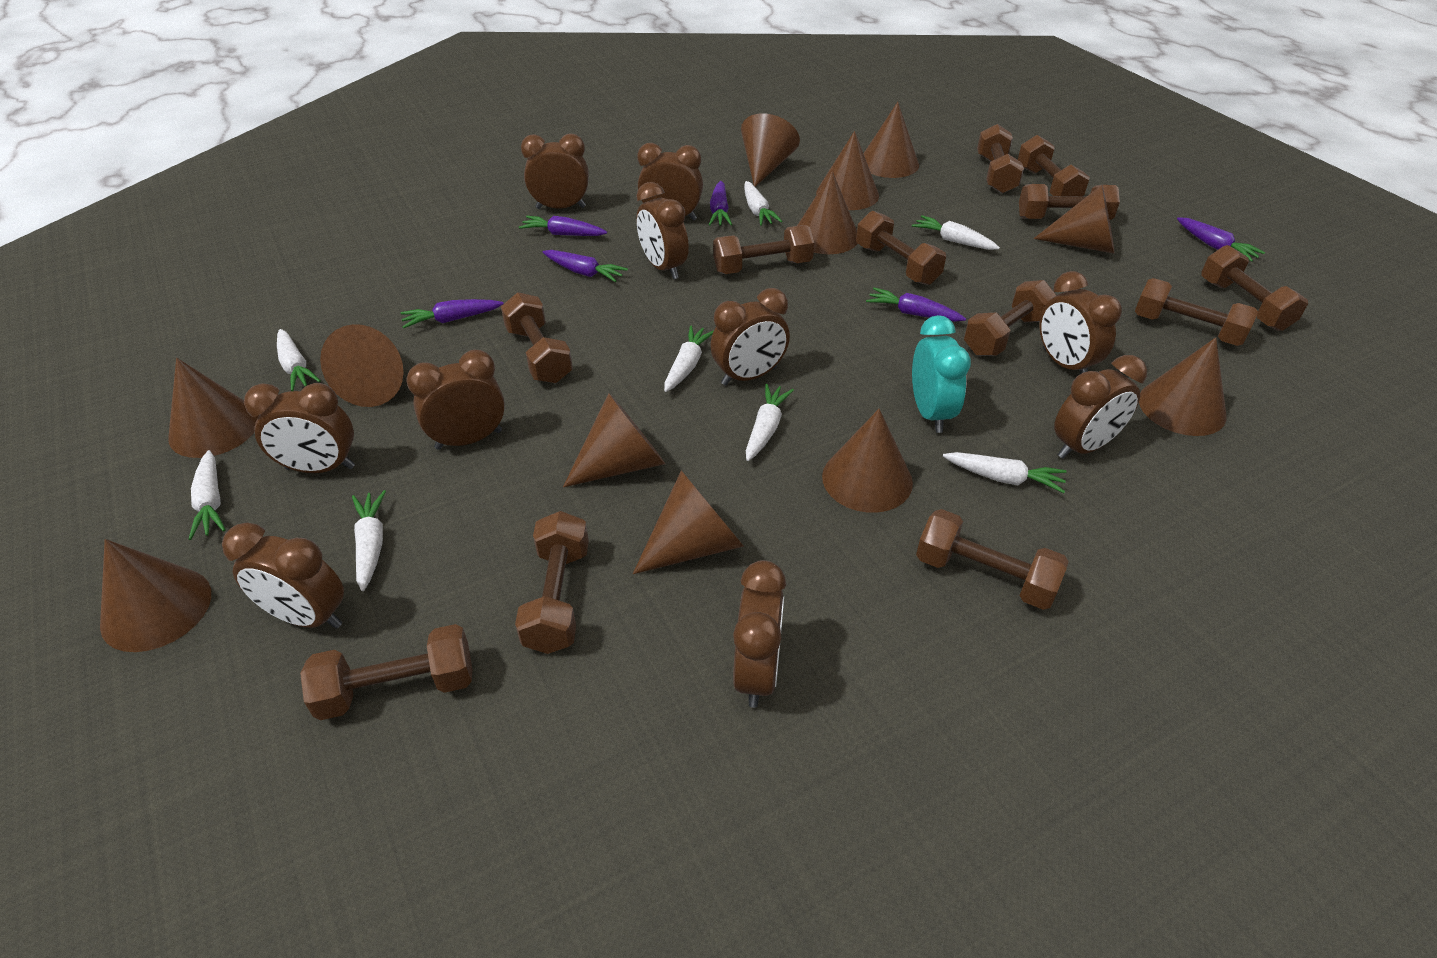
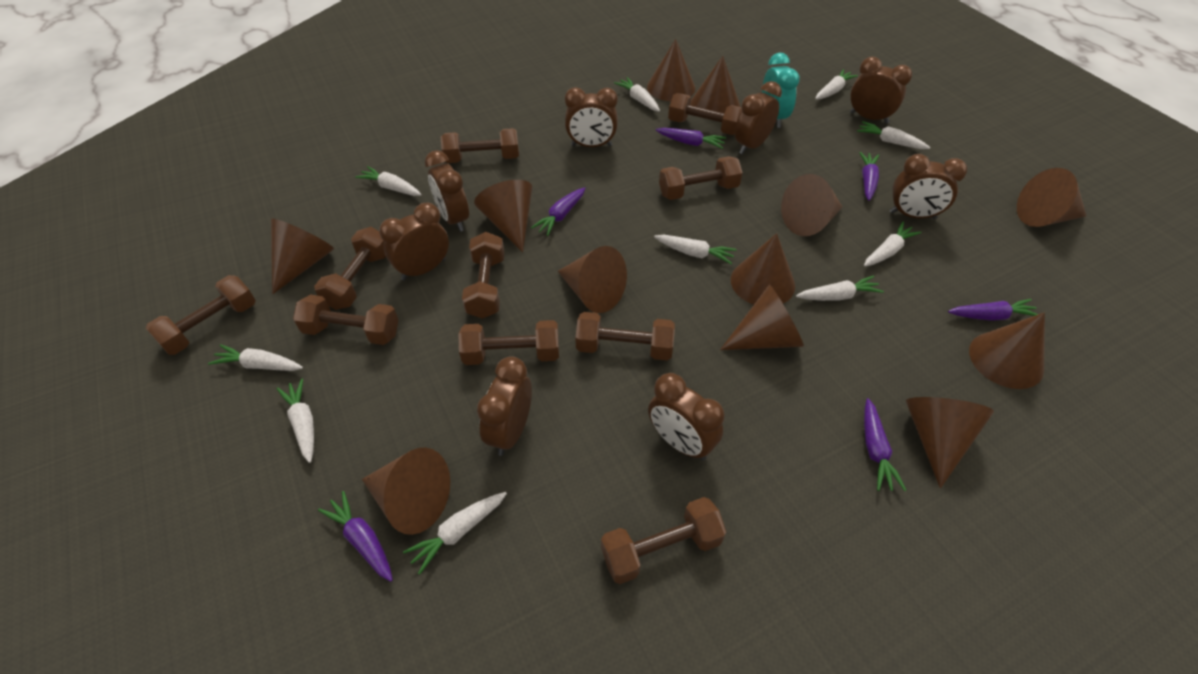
brown clock: 10 -> 8
brown dumbbell: 12 -> 10
white carrot: 8 -> 10

